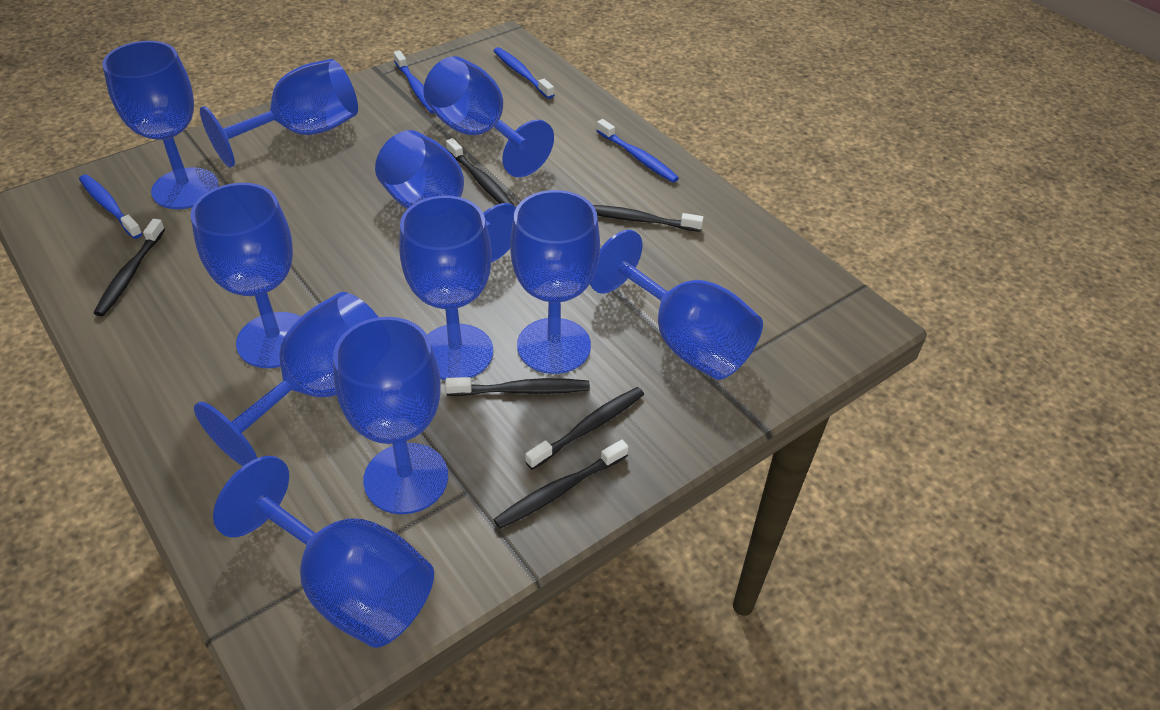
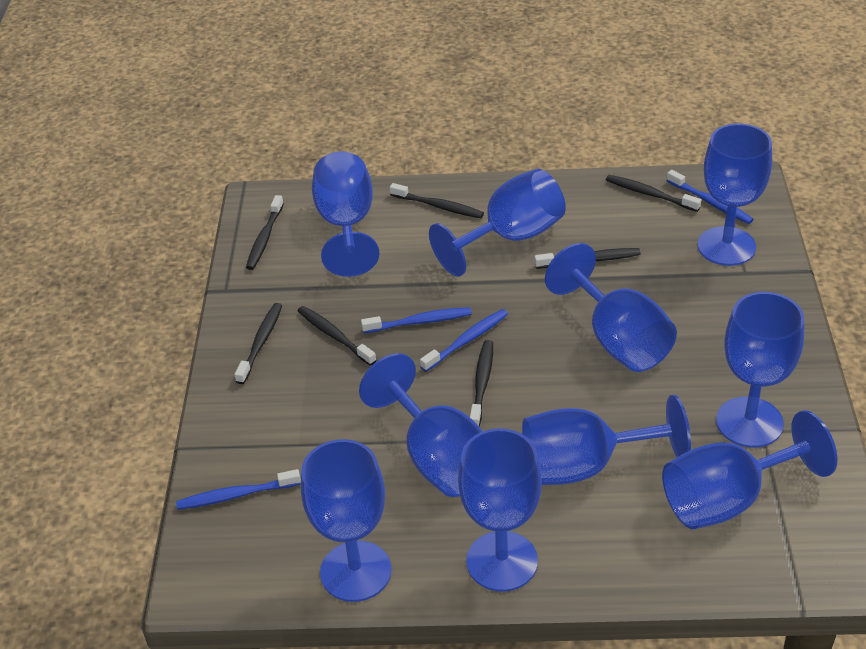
black toothbrush: 6 -> 7
blue goblet: 11 -> 10

